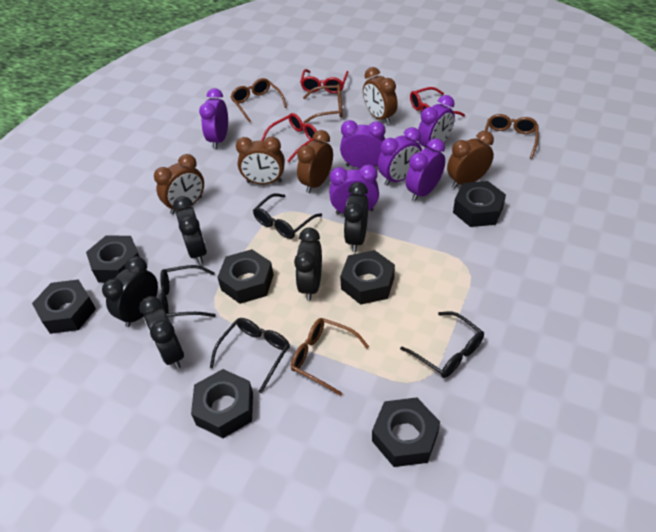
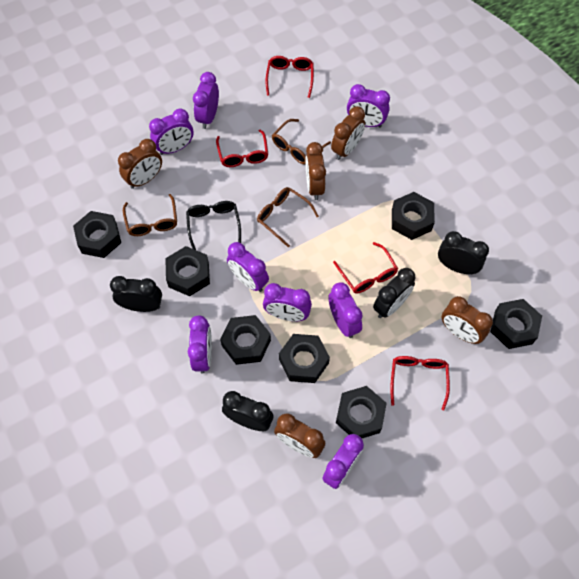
black clock: 5 -> 4
black glasses: 4 -> 1
brown glasses: 4 -> 3
purple clock: 6 -> 8
red glasses: 3 -> 4

